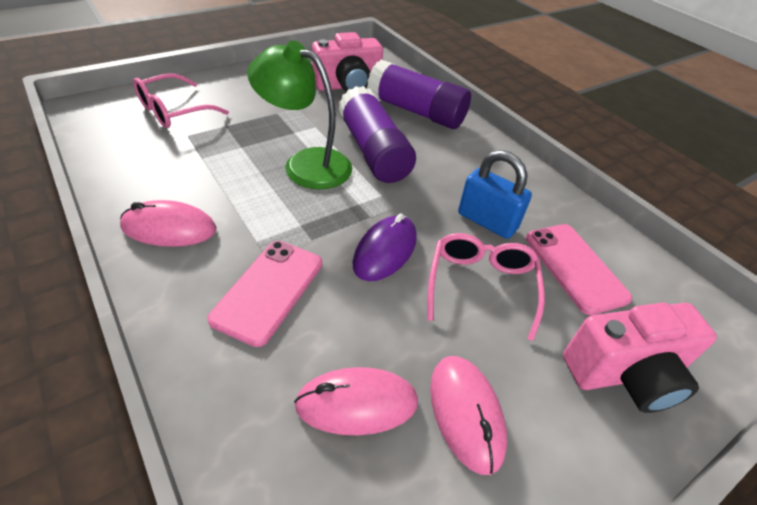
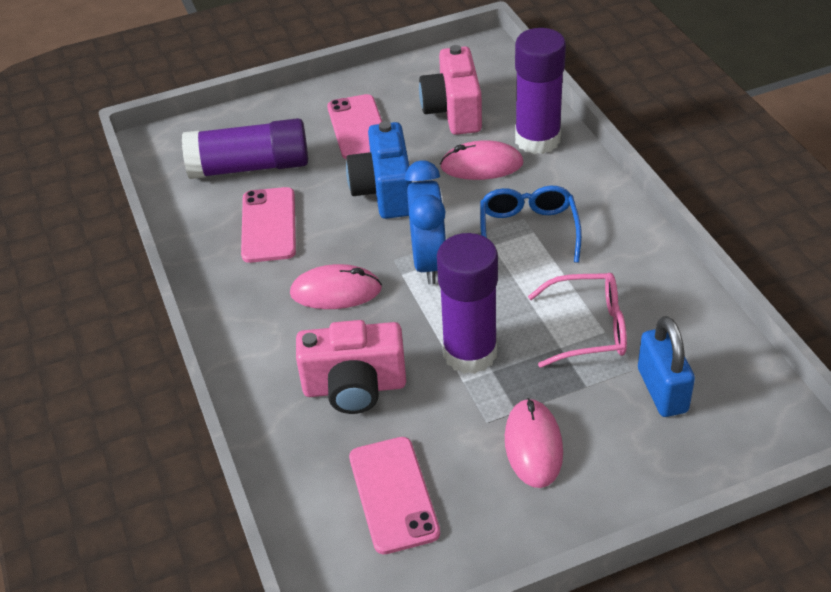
blue camera: 0 -> 1
blue clock: 0 -> 1
blue glasses: 0 -> 1
green lamp: 1 -> 0
pink glasses: 2 -> 1
pink phone: 2 -> 3
purple glue stick: 2 -> 3
purple mouse: 1 -> 0

